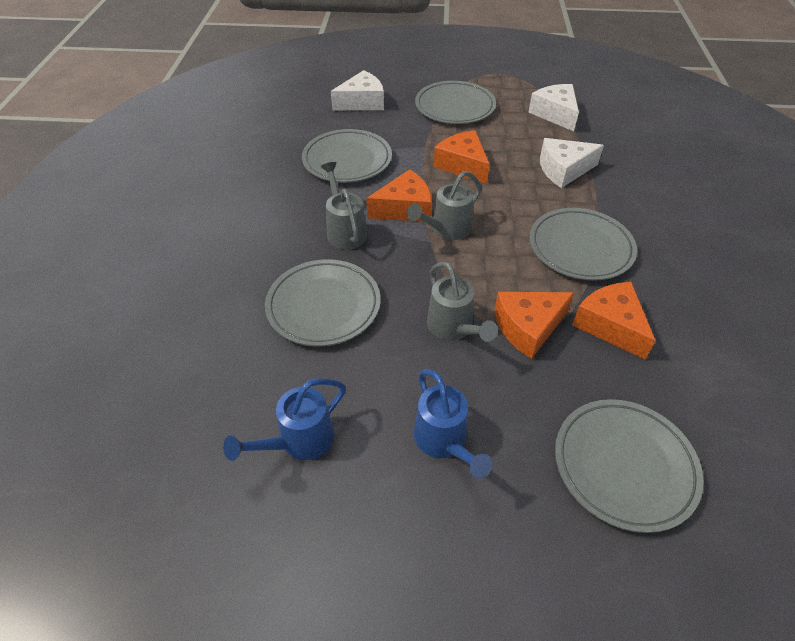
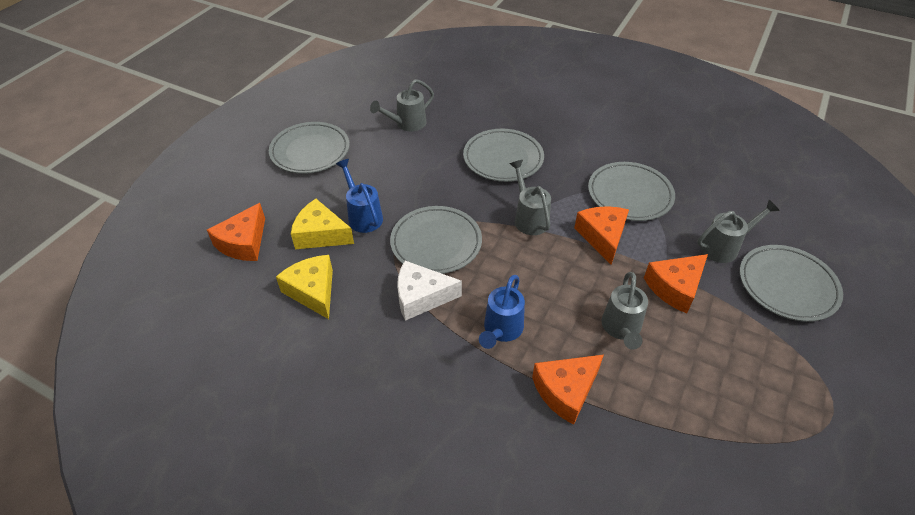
grey watering can: 3 -> 4
white cheese: 3 -> 1
yellow cheese: 0 -> 2

